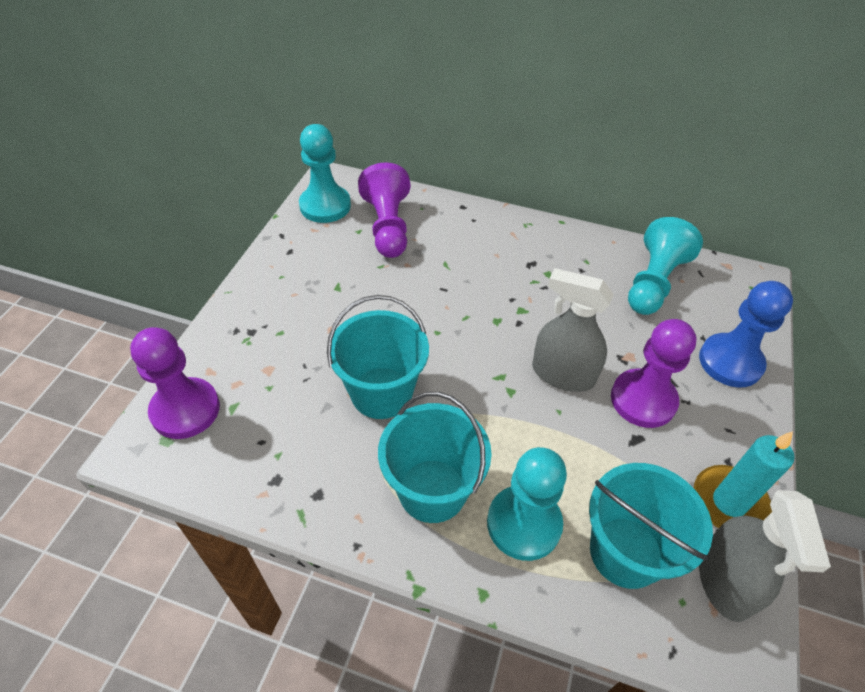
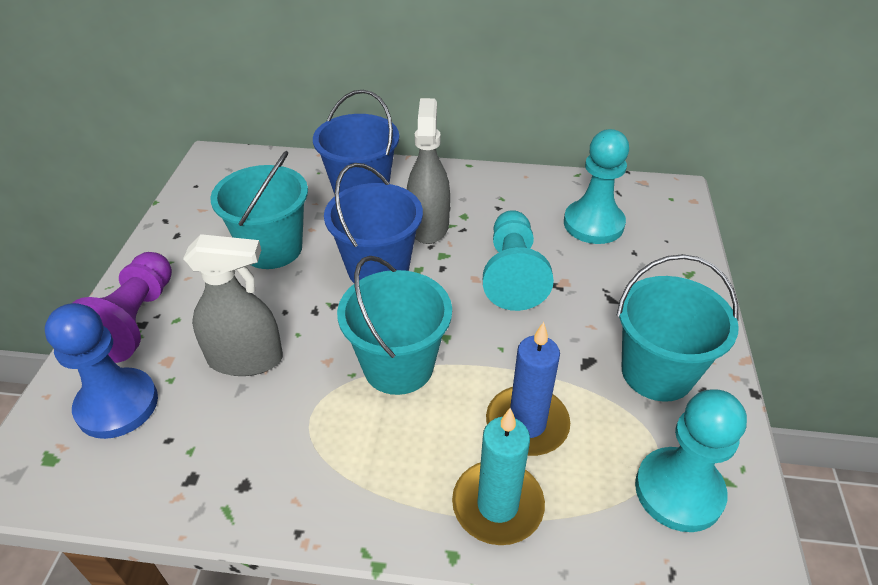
blue bucket: 0 -> 2
blue candle: 0 -> 1
purple pawn: 3 -> 1

